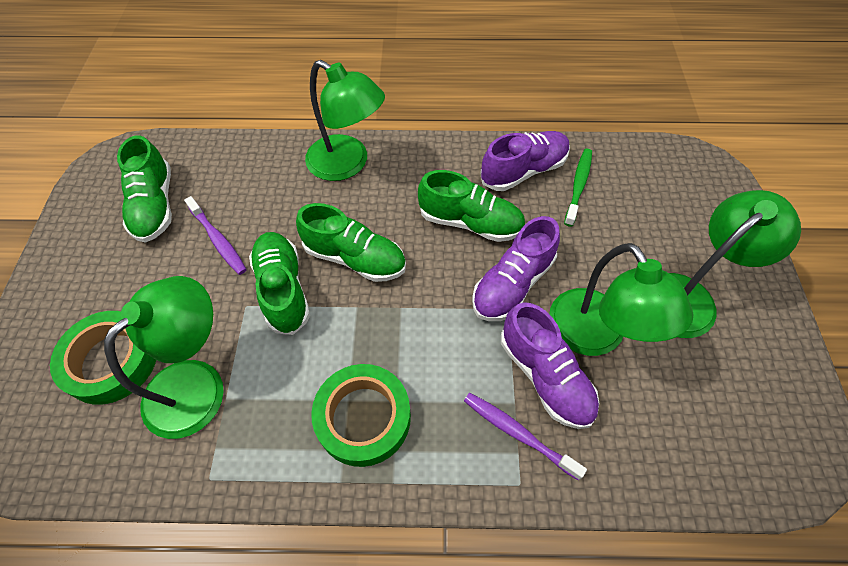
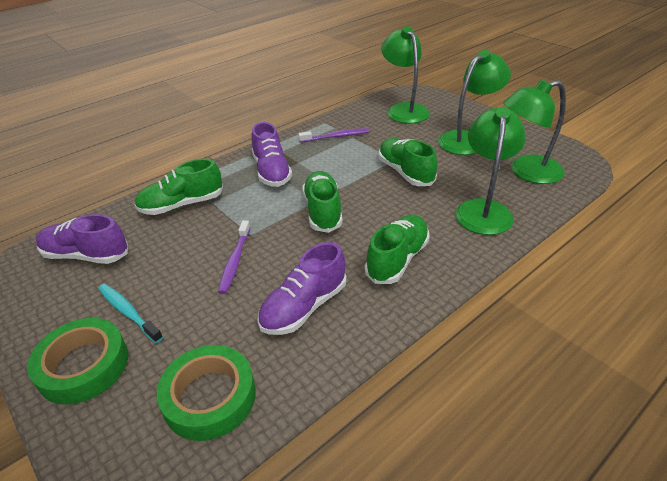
green toothbrush: 1 -> 0
turquoise toothbrush: 0 -> 1

